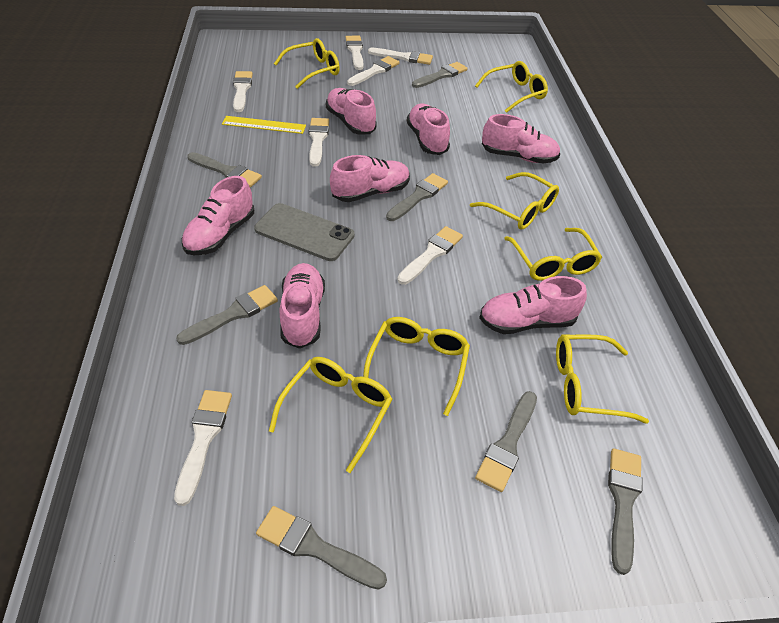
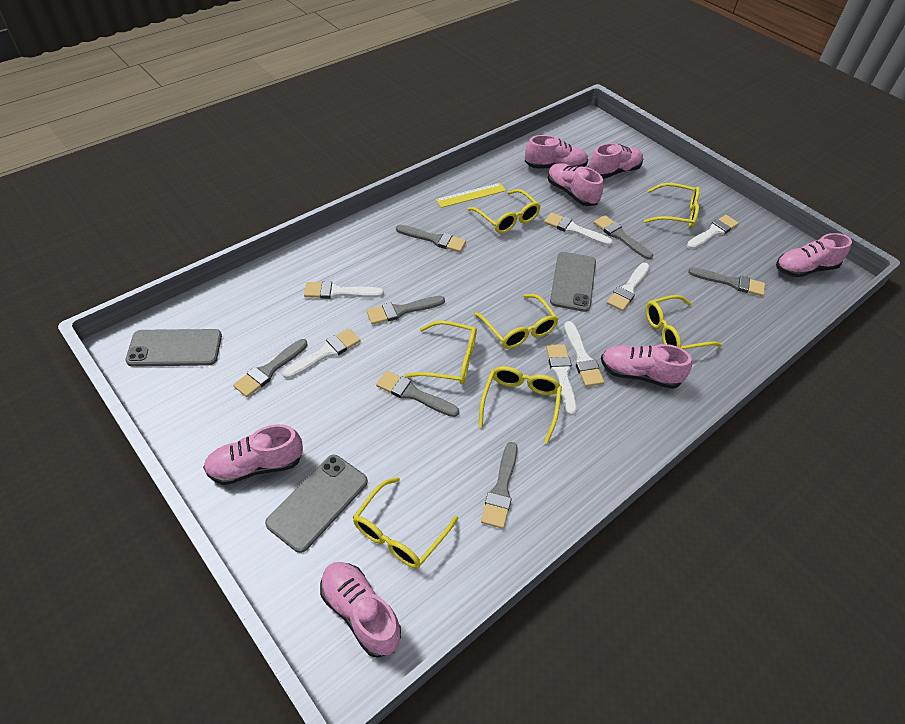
grey phone: 1 -> 3

